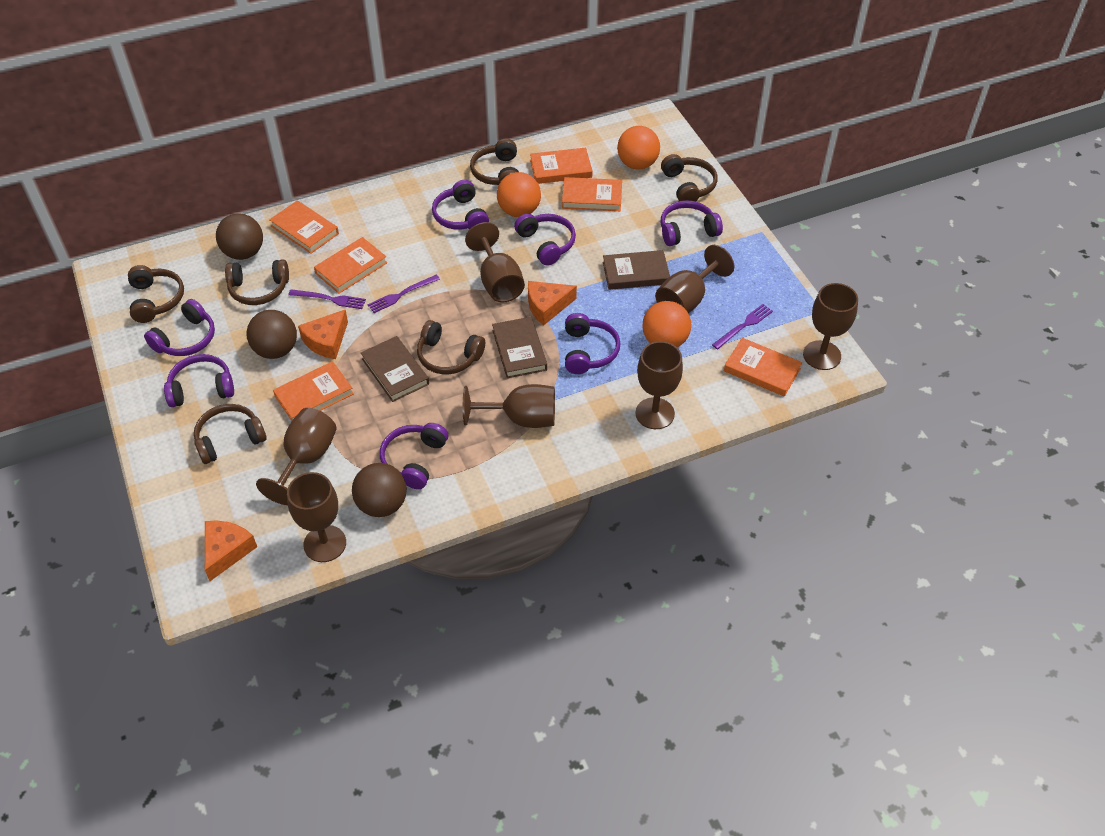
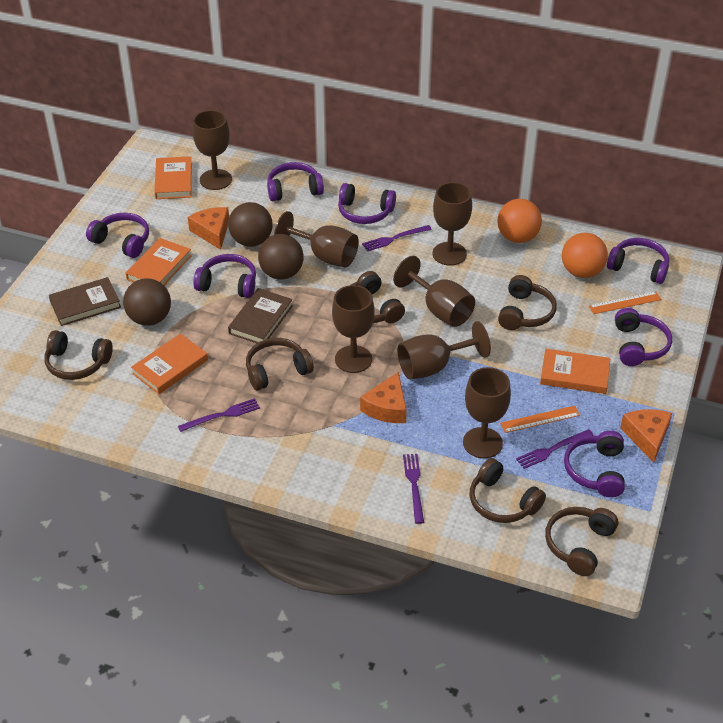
brown book: 3 -> 2
orange ball: 3 -> 2
orange book: 6 -> 4
orange ruler: 0 -> 2
purple fork: 3 -> 4

